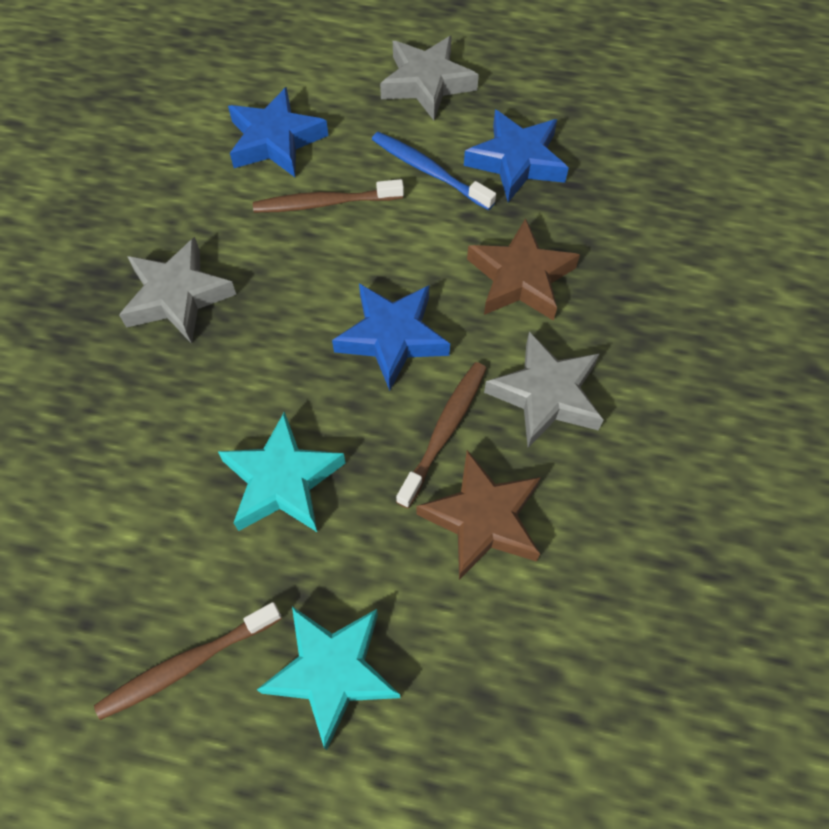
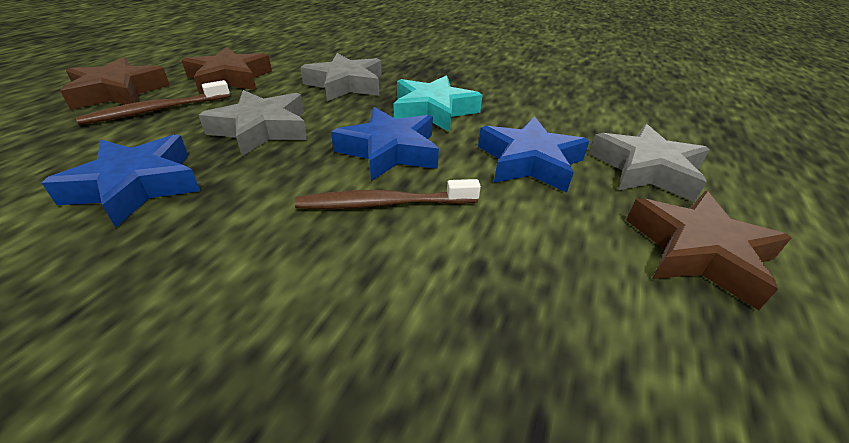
blue toothbrush: 1 -> 0
brown star: 2 -> 3
brown toothbrush: 3 -> 2
turquoise star: 2 -> 1

